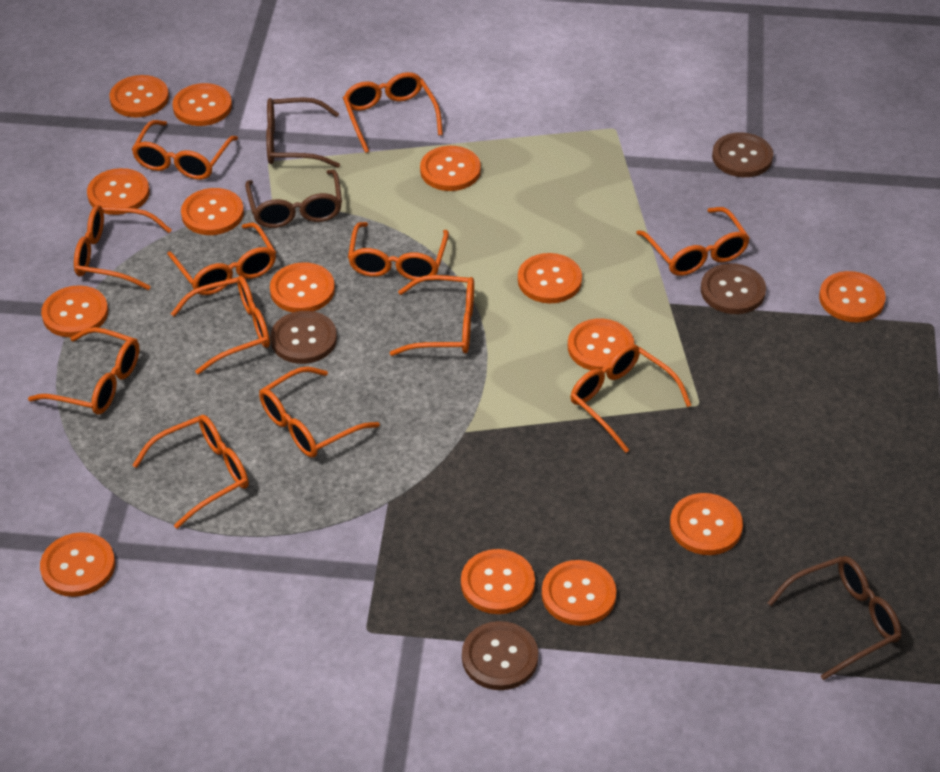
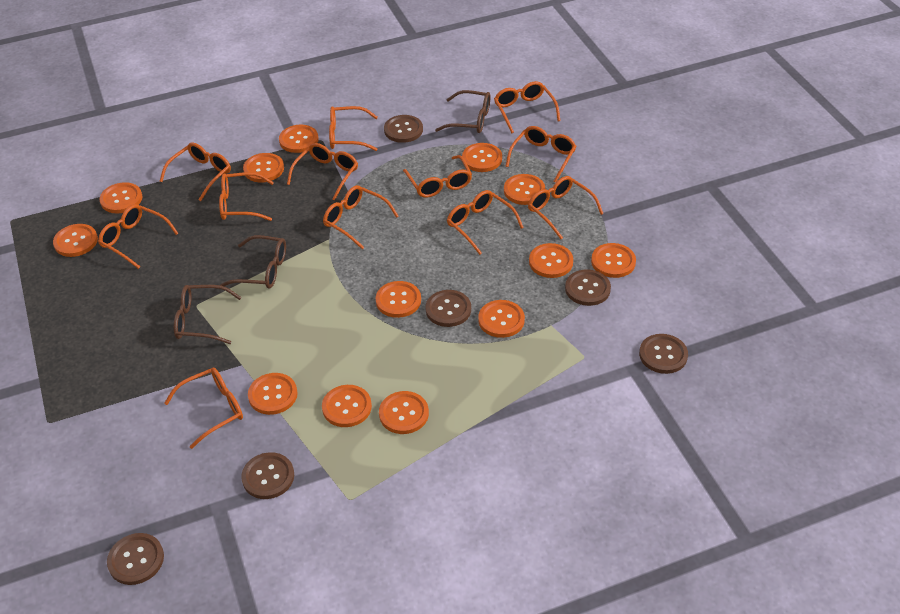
brown button: 4 -> 6
orange button: 14 -> 13

